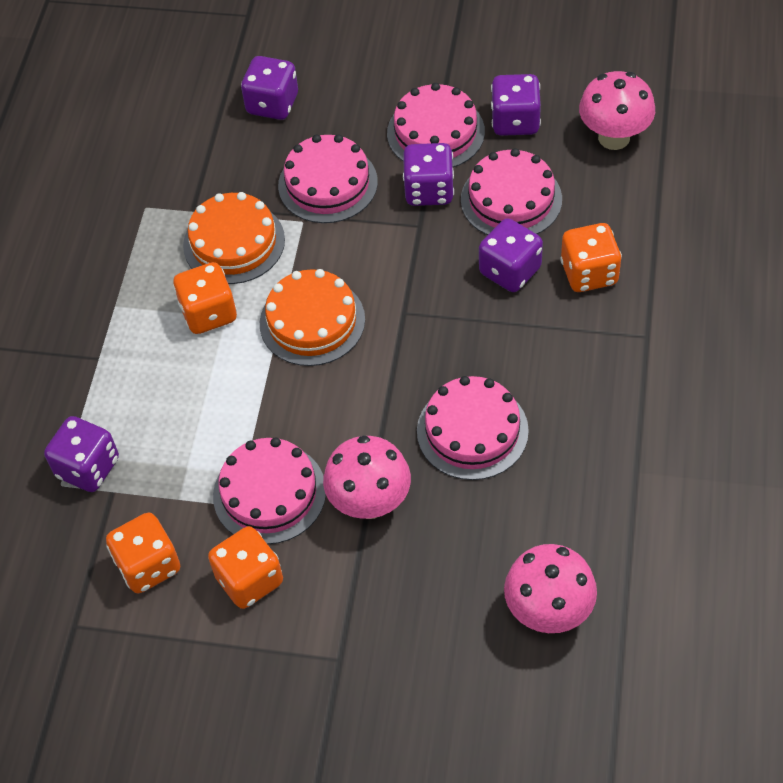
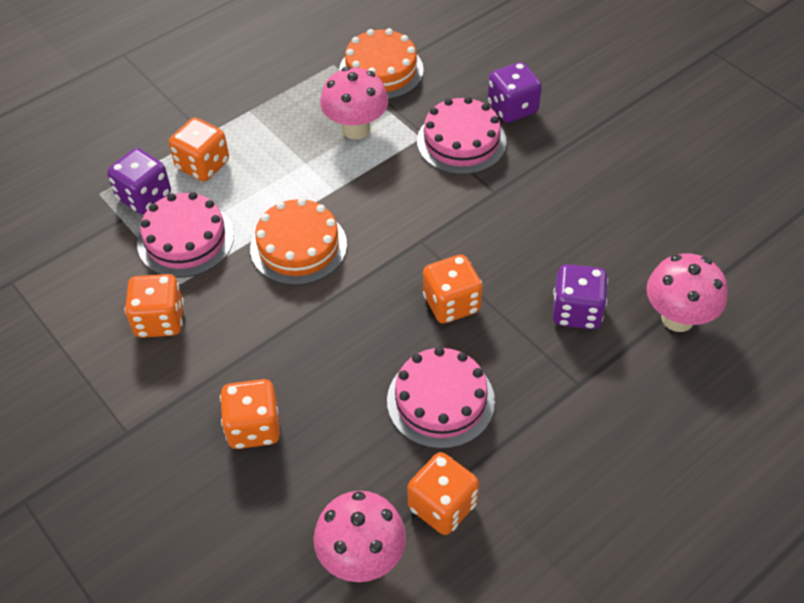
orange dice: 4 -> 5
pink cake: 5 -> 3
purple dice: 5 -> 3

